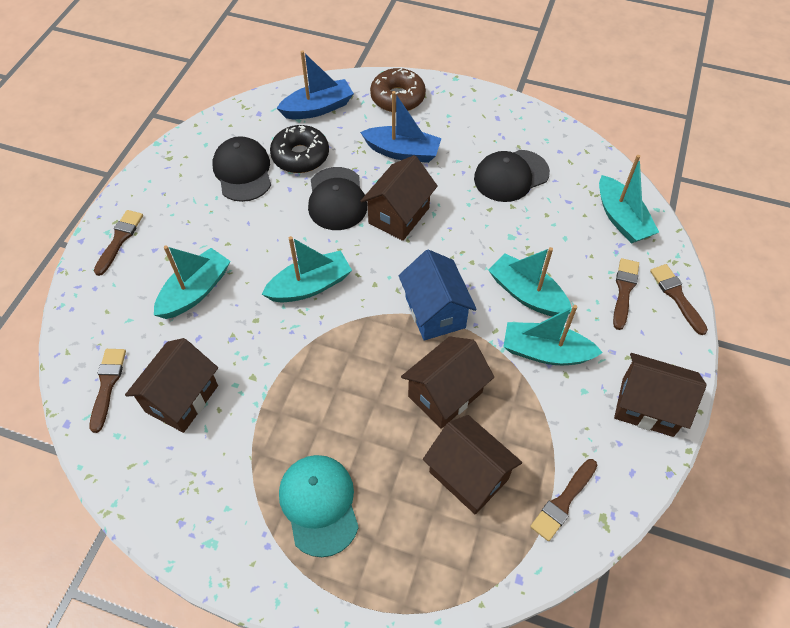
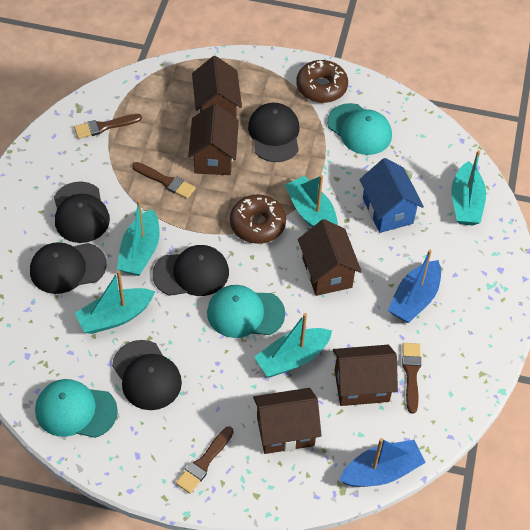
black cap: 3 -> 5
black donut: 1 -> 0
brown brush: 5 -> 4
brown donut: 1 -> 2
turquoise cap: 1 -> 3

